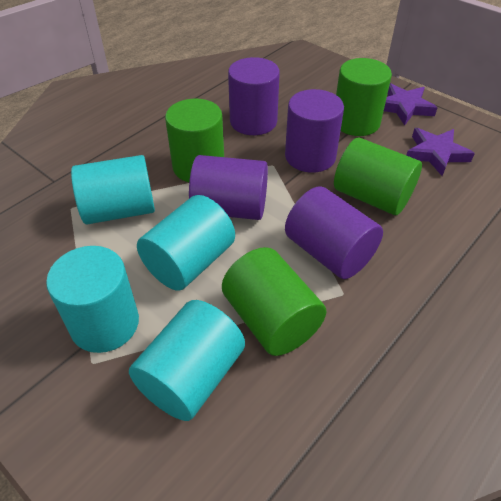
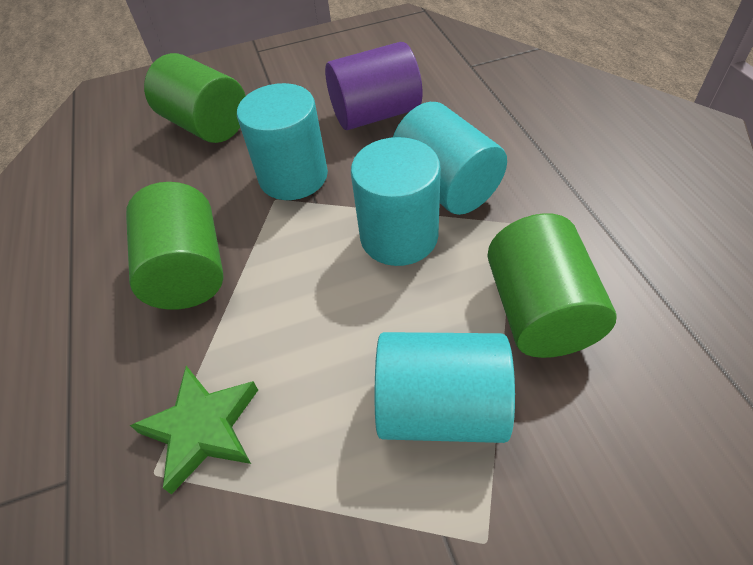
green cylinder: 4 -> 3
green star: 0 -> 1
purple cylinder: 4 -> 1
purple star: 2 -> 0

